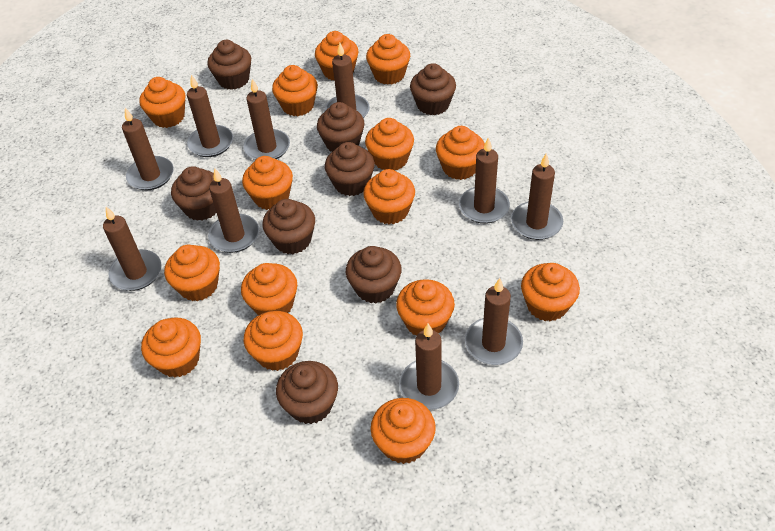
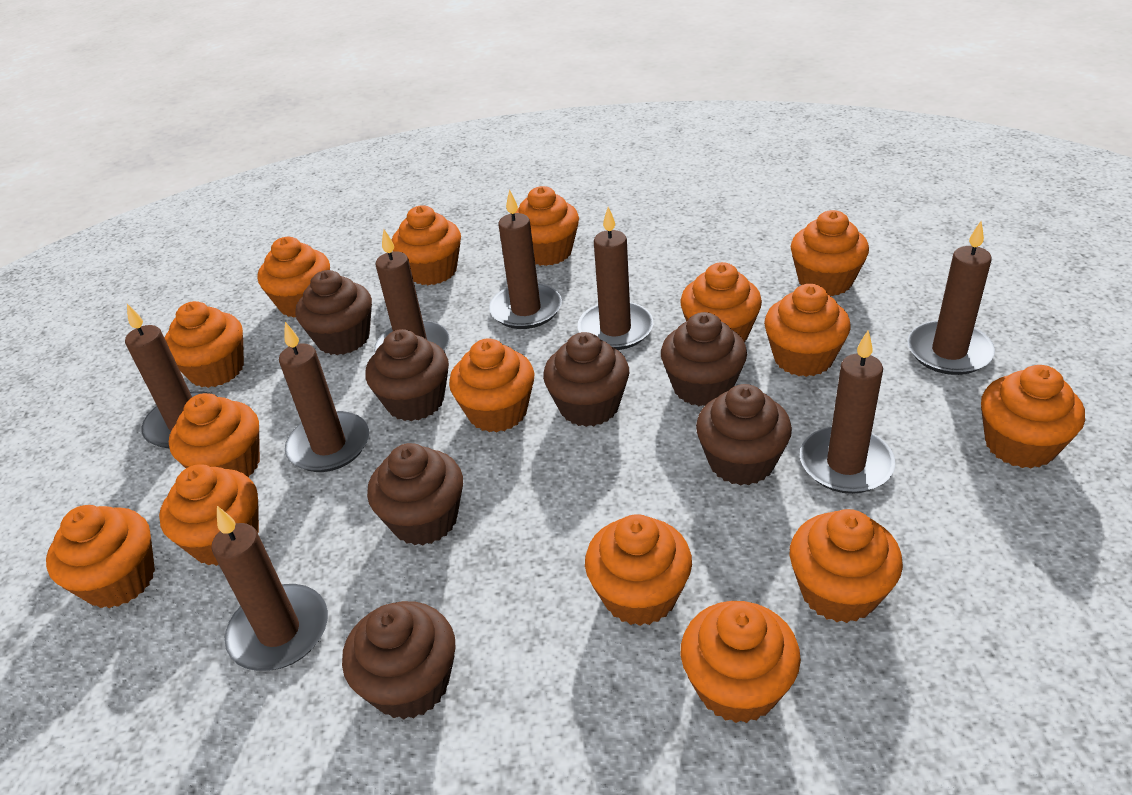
brown candle: 10 -> 8
brown cupcake: 8 -> 7

